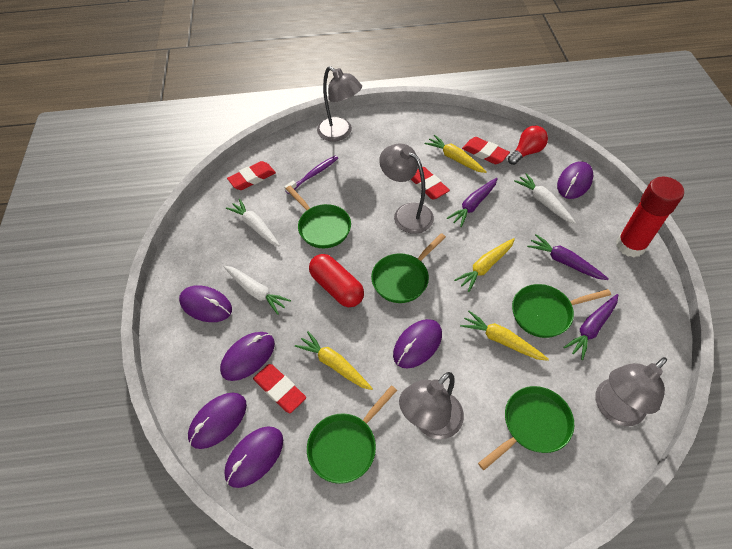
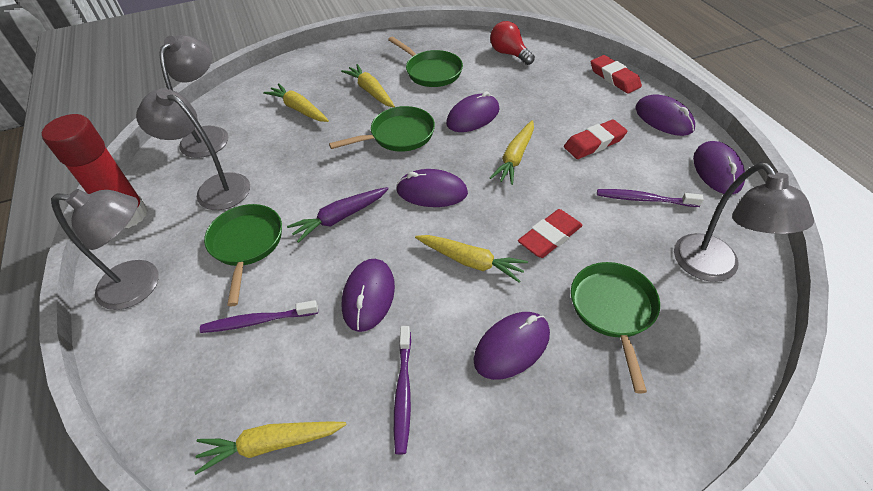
green pan: 5 -> 4
purple carrot: 3 -> 1
purple toothbrush: 1 -> 3
red capsule: 1 -> 0
red eraser: 4 -> 3
white carrot: 3 -> 0
yellow carrot: 4 -> 5

